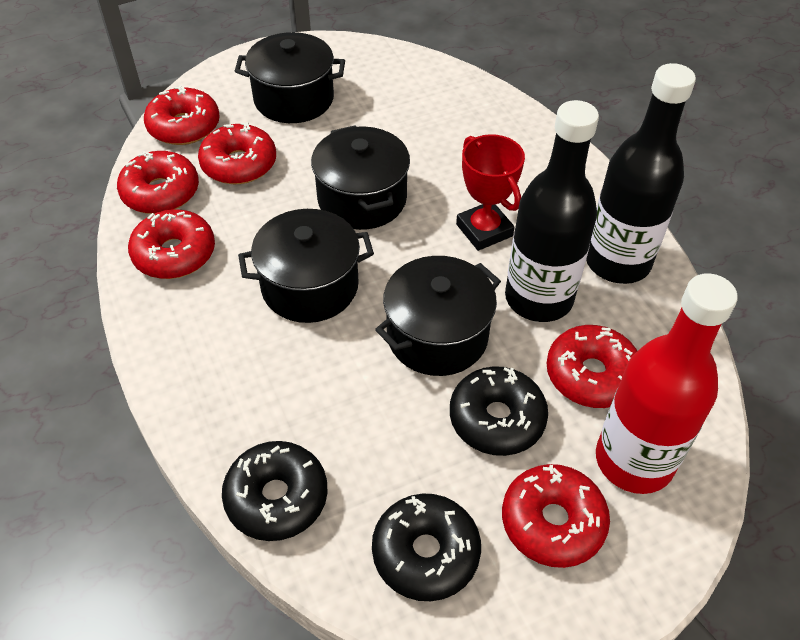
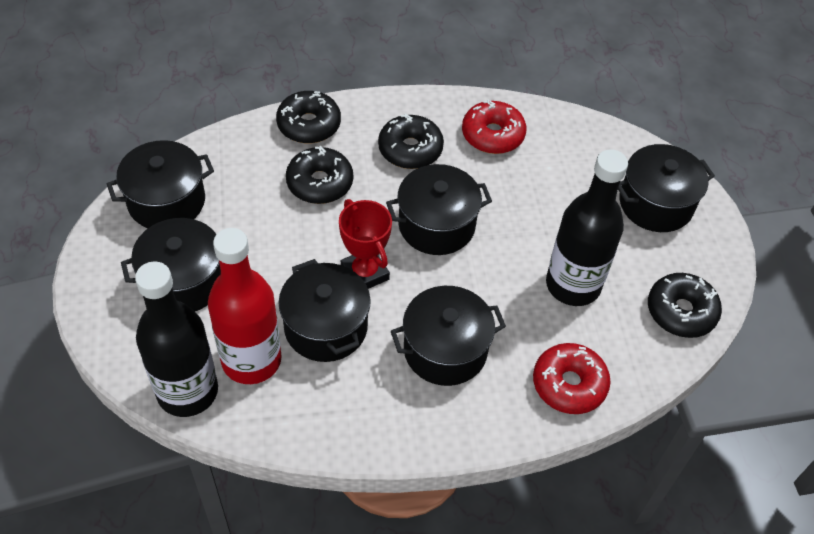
black donut: 3 -> 4
black pot: 4 -> 6
red donut: 6 -> 2

